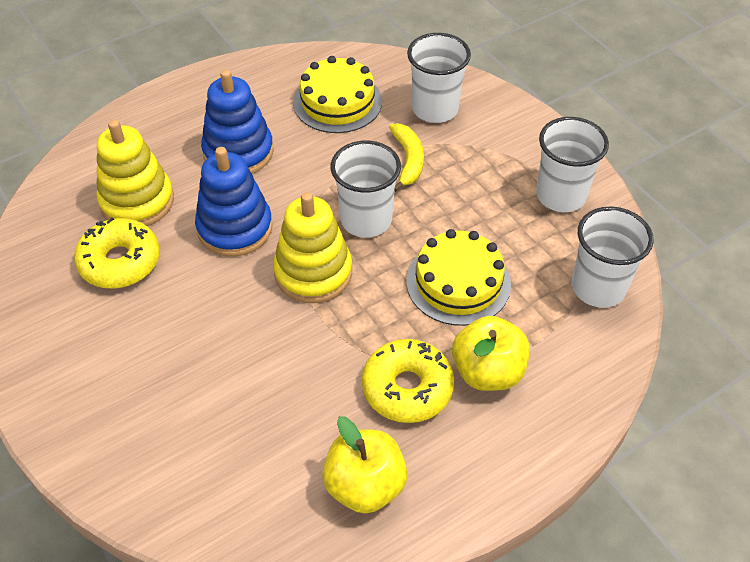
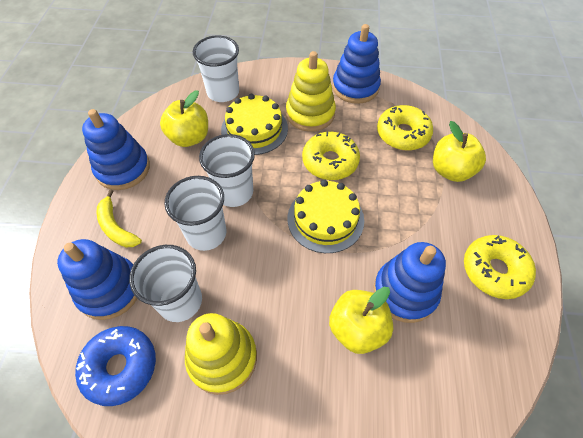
blue donut: 0 -> 1
blue stacking toy: 2 -> 4
yellow apple: 2 -> 3
yellow donut: 2 -> 3

